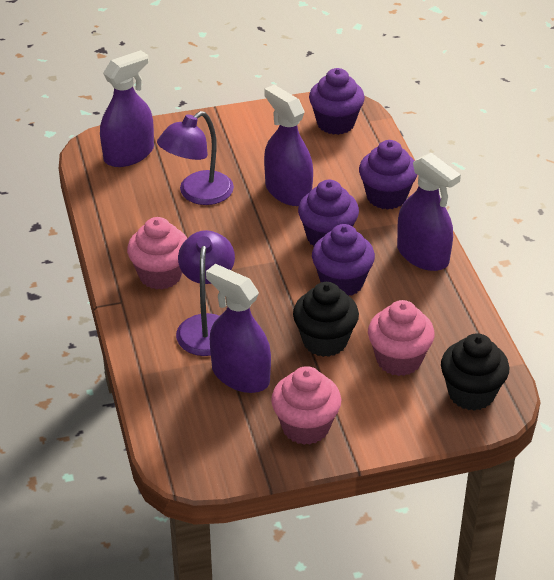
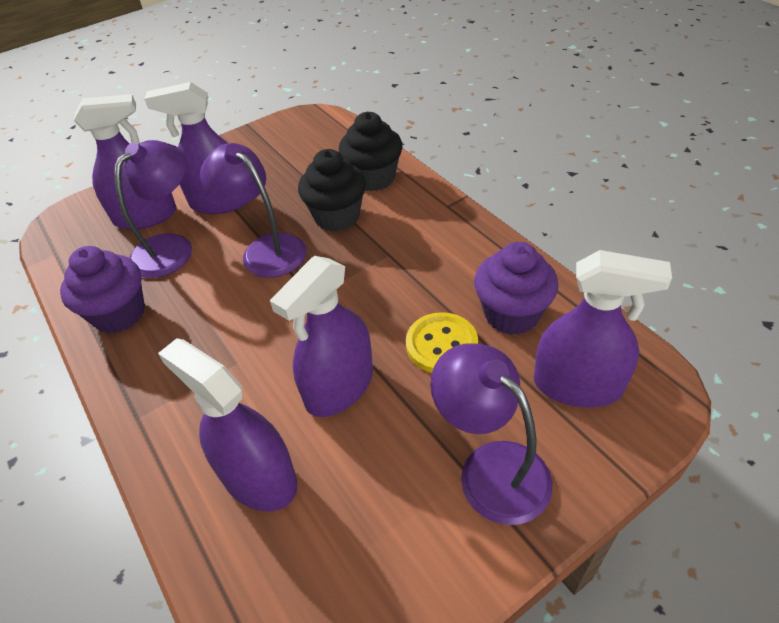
pink cupcake: 3 -> 0
purple cupcake: 4 -> 2
purple lamp: 2 -> 3
purple spray bottle: 4 -> 5
yellow button: 0 -> 1

